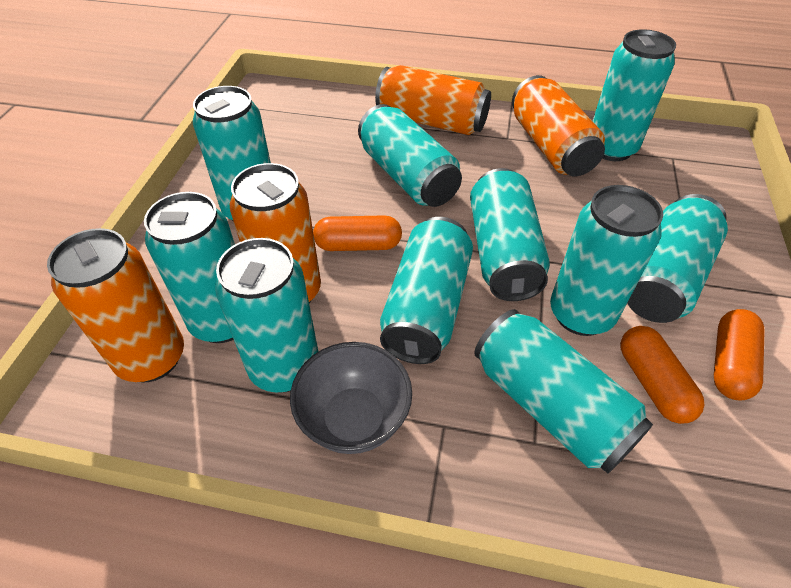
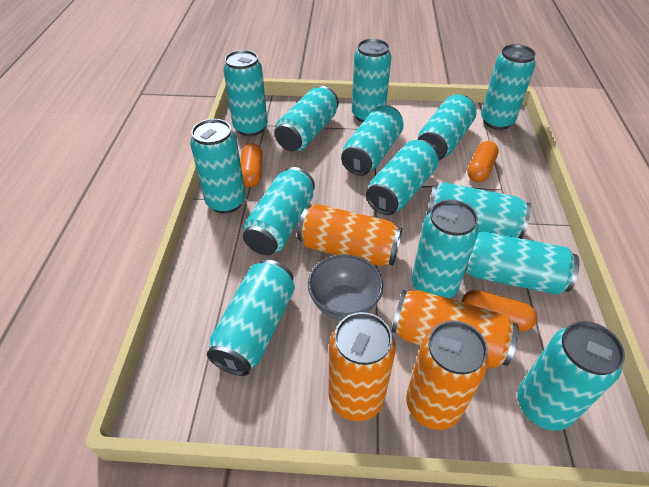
turquoise can: 10 -> 14

